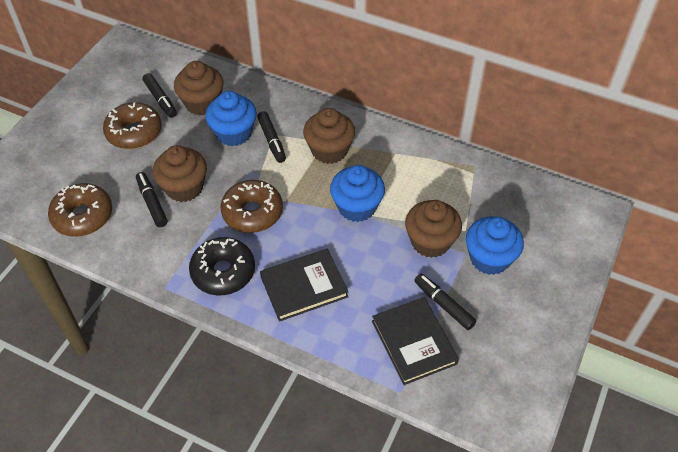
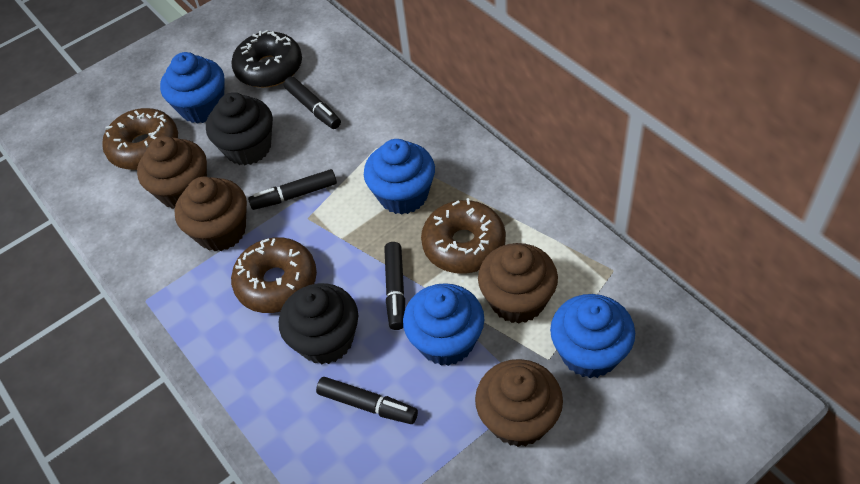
black book: 2 -> 0
black cupcake: 0 -> 2
blue cupcake: 3 -> 4

